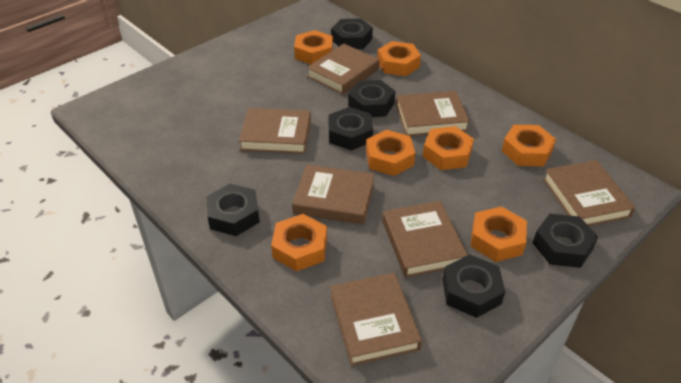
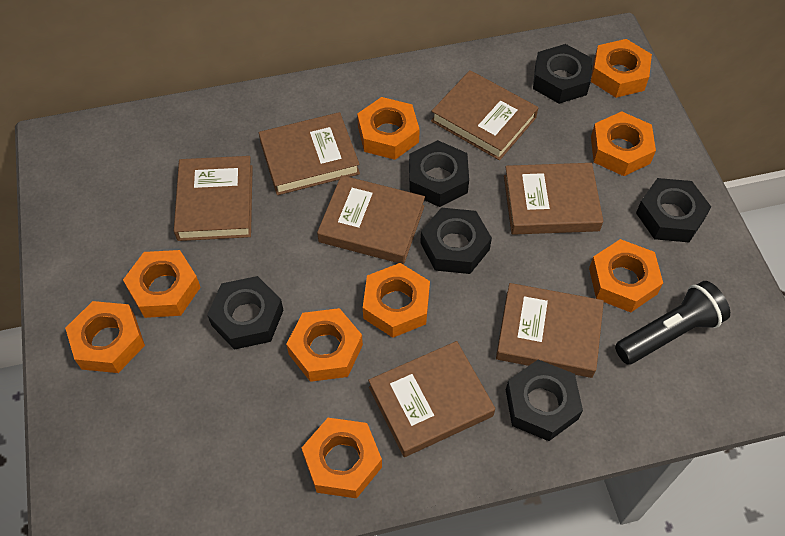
black flashlight: 0 -> 1
orange nut: 7 -> 9

